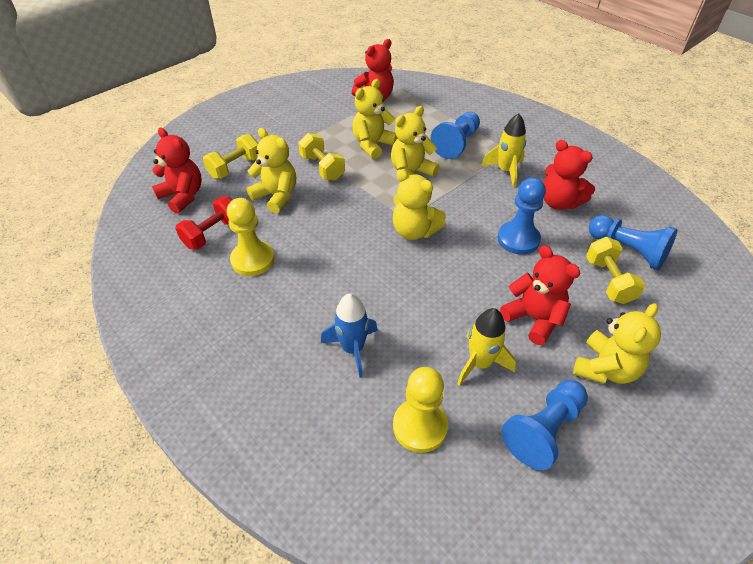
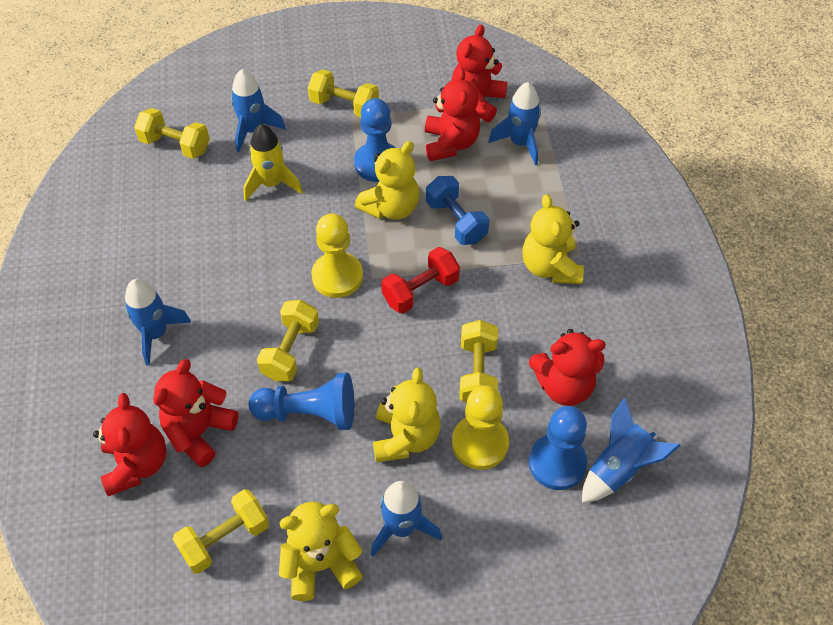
blue dumbbell: 0 -> 1
blue pawn: 4 -> 3
blue rocket: 1 -> 5
red teddy bear: 4 -> 5
yellow dumbbell: 3 -> 5
yellow rocket: 2 -> 1
yellow teddy bear: 5 -> 4

